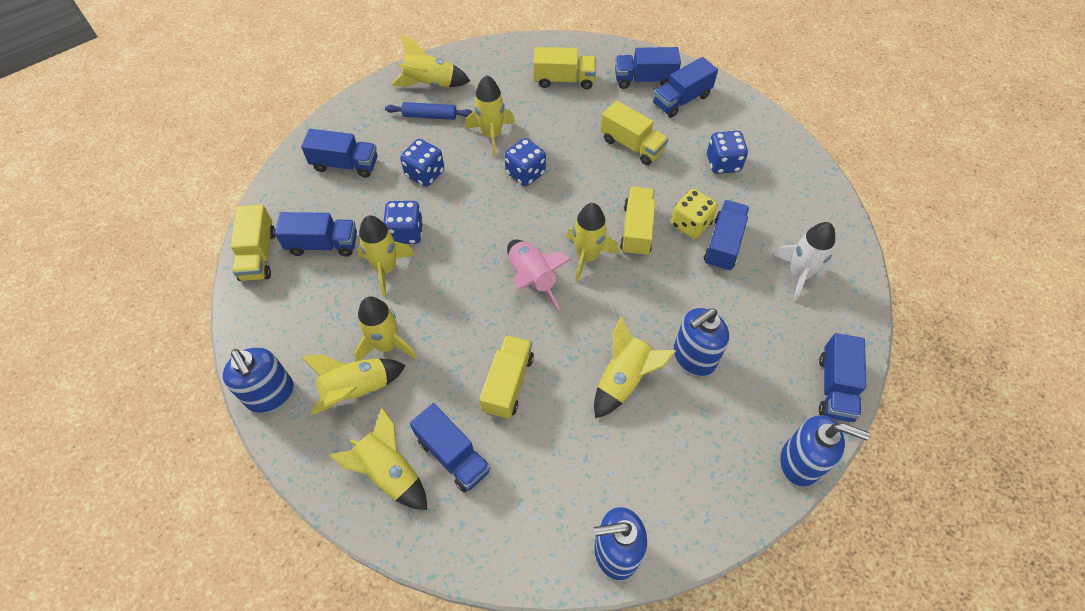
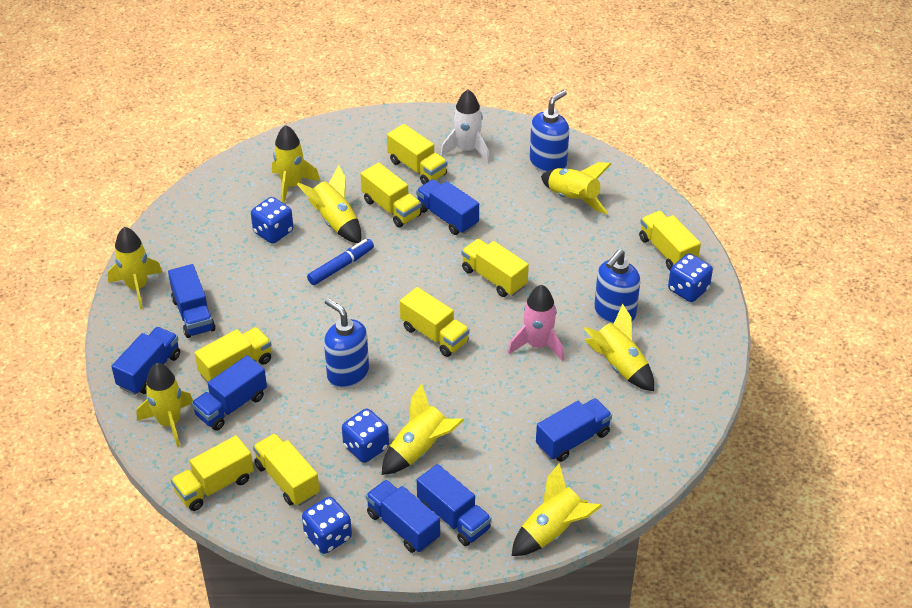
blue marker: 0 -> 1
blue rolling pin: 1 -> 0
blue soap dispenser: 4 -> 3
yellow dice: 1 -> 0
yellow truck: 5 -> 8

